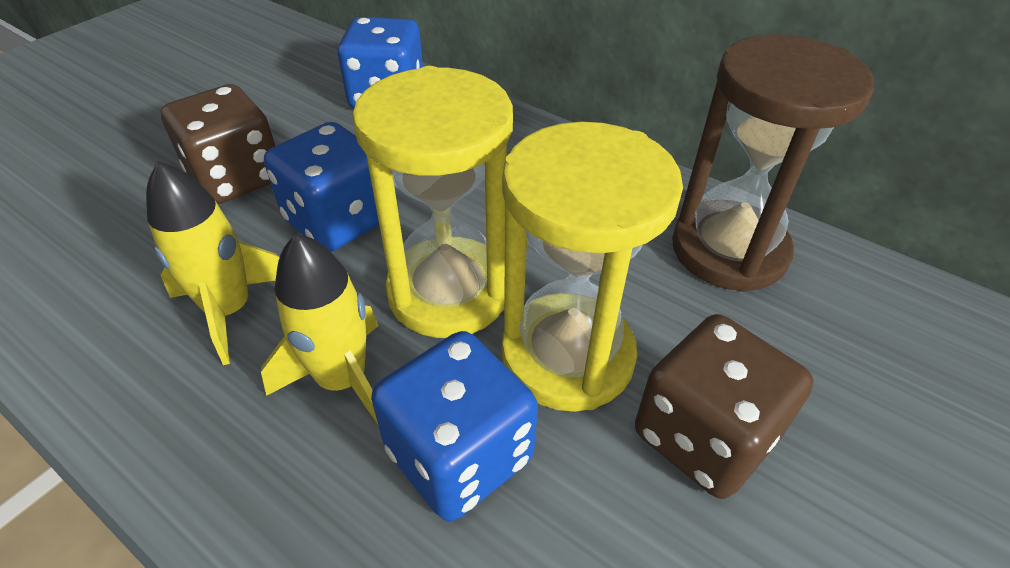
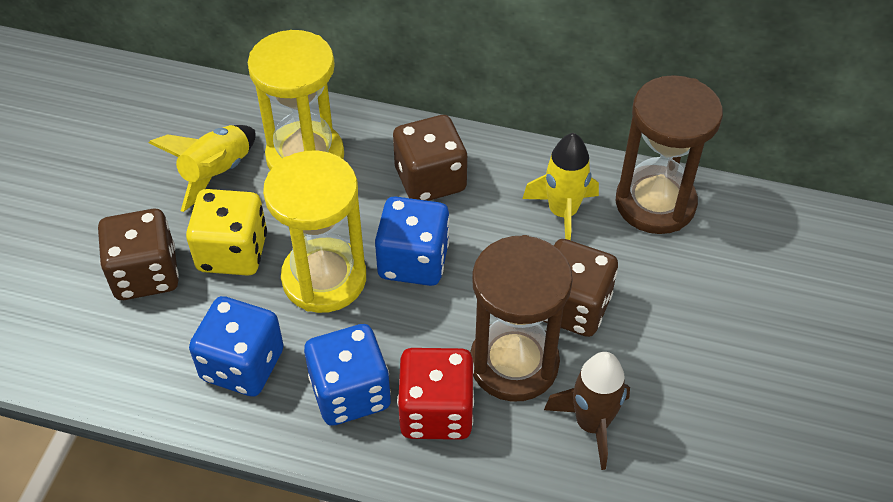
brown dice: 2 -> 3
brown hourglass: 1 -> 2
brown rocket: 0 -> 1
red dice: 0 -> 1
yellow dice: 0 -> 1

